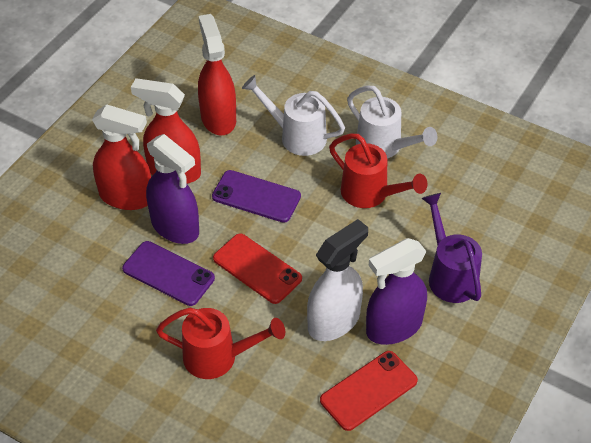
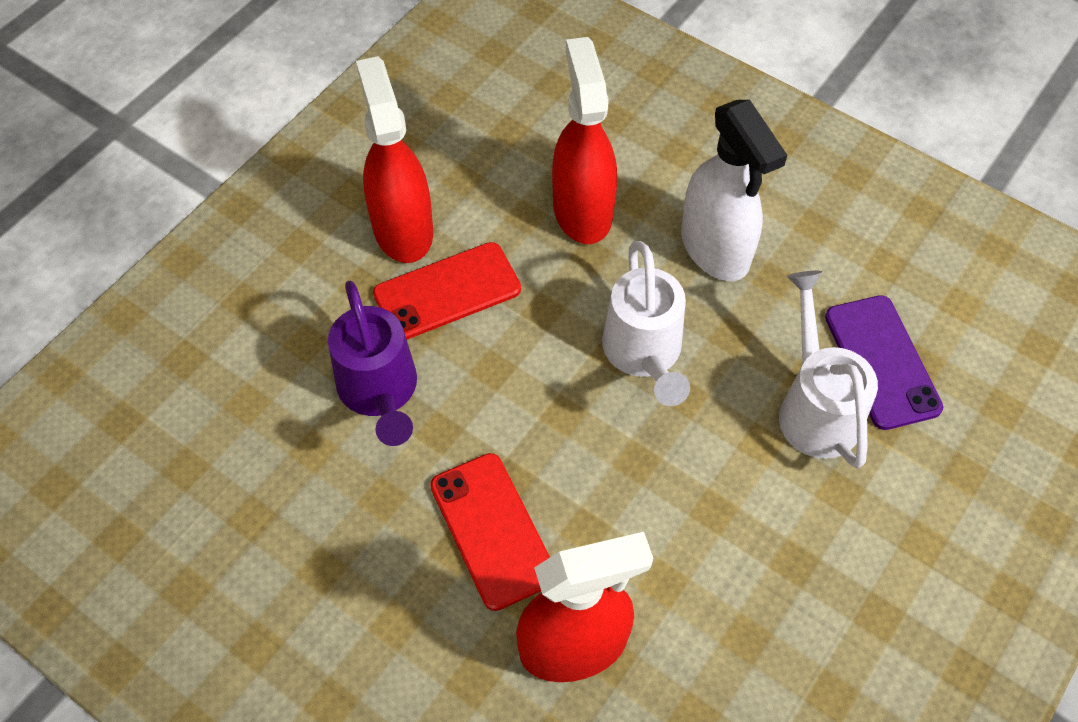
purple phone: 2 -> 1
purple spray bottle: 2 -> 0
red watering can: 2 -> 0

